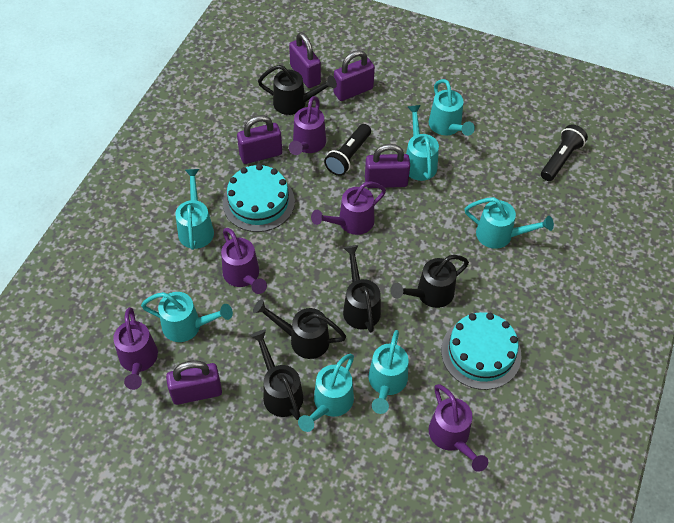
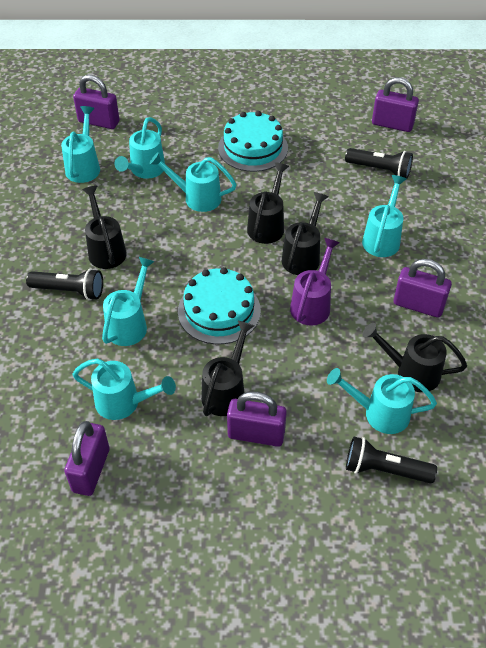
black flashlight: 2 -> 3
purple watering can: 5 -> 1

